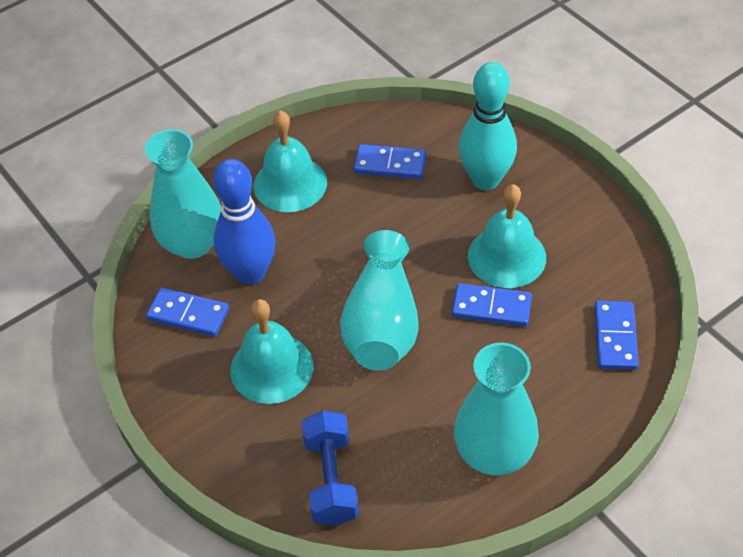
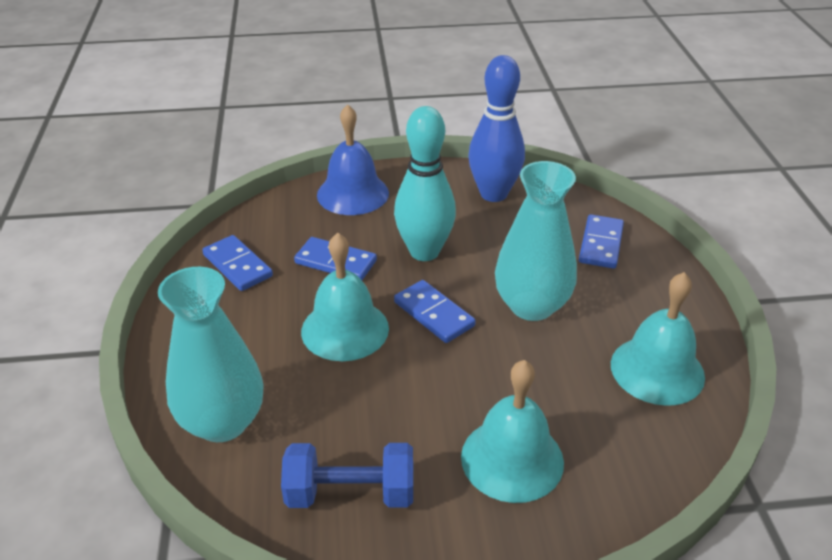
blue bell: 0 -> 1
turquoise vase: 3 -> 2

